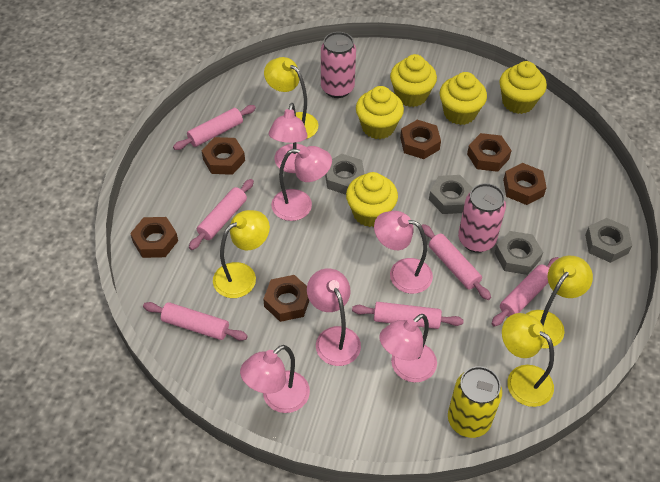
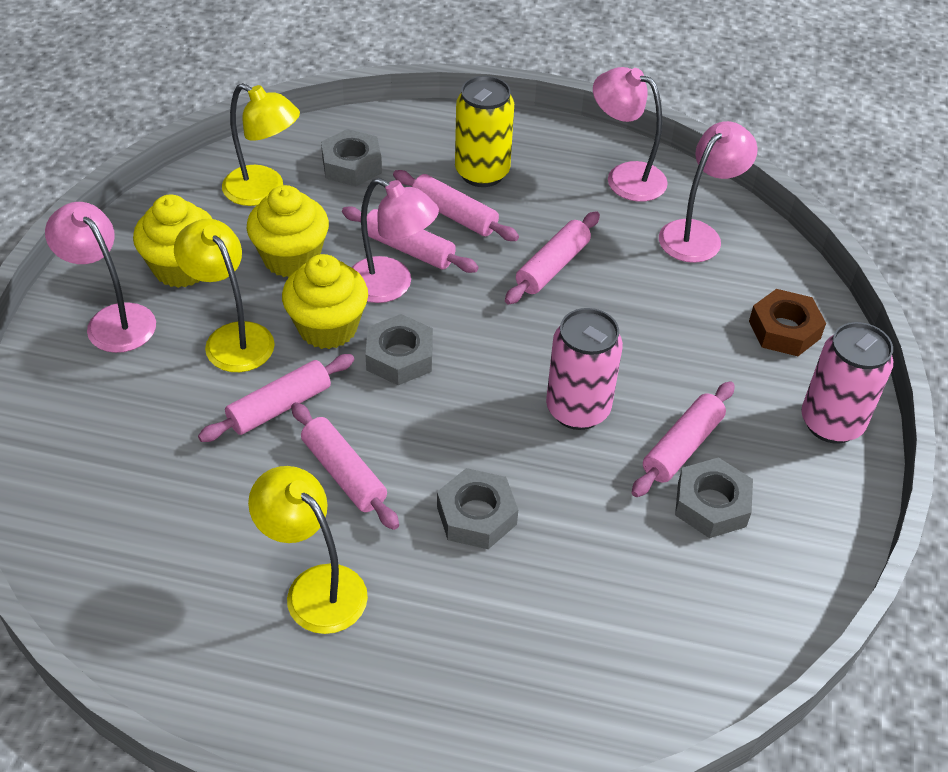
brown nut: 6 -> 1
pink lamp: 6 -> 4
yellow cupcake: 5 -> 3
yellow lamp: 4 -> 3

